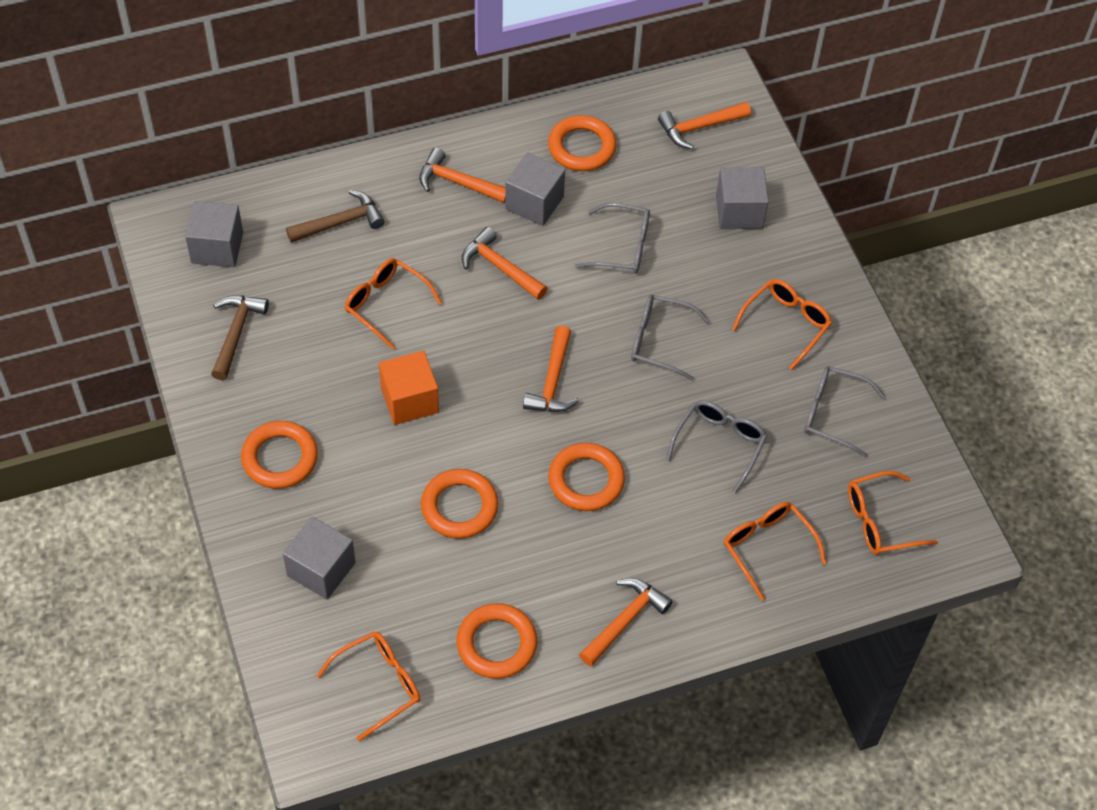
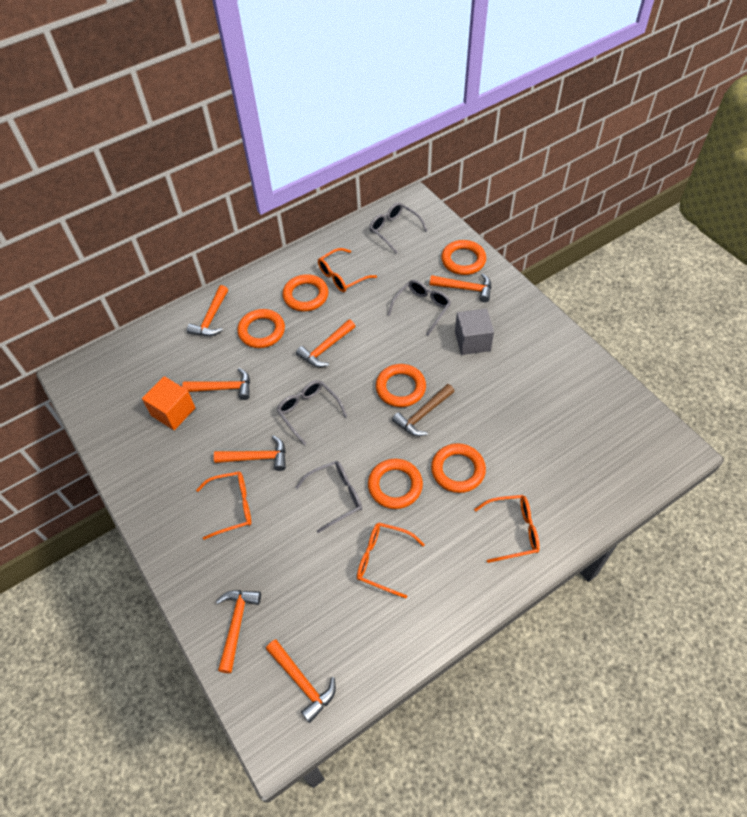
brown hammer: 2 -> 1
grey cube: 4 -> 1
orange glasses: 5 -> 4
orange hammer: 5 -> 7
orange ring: 5 -> 6

